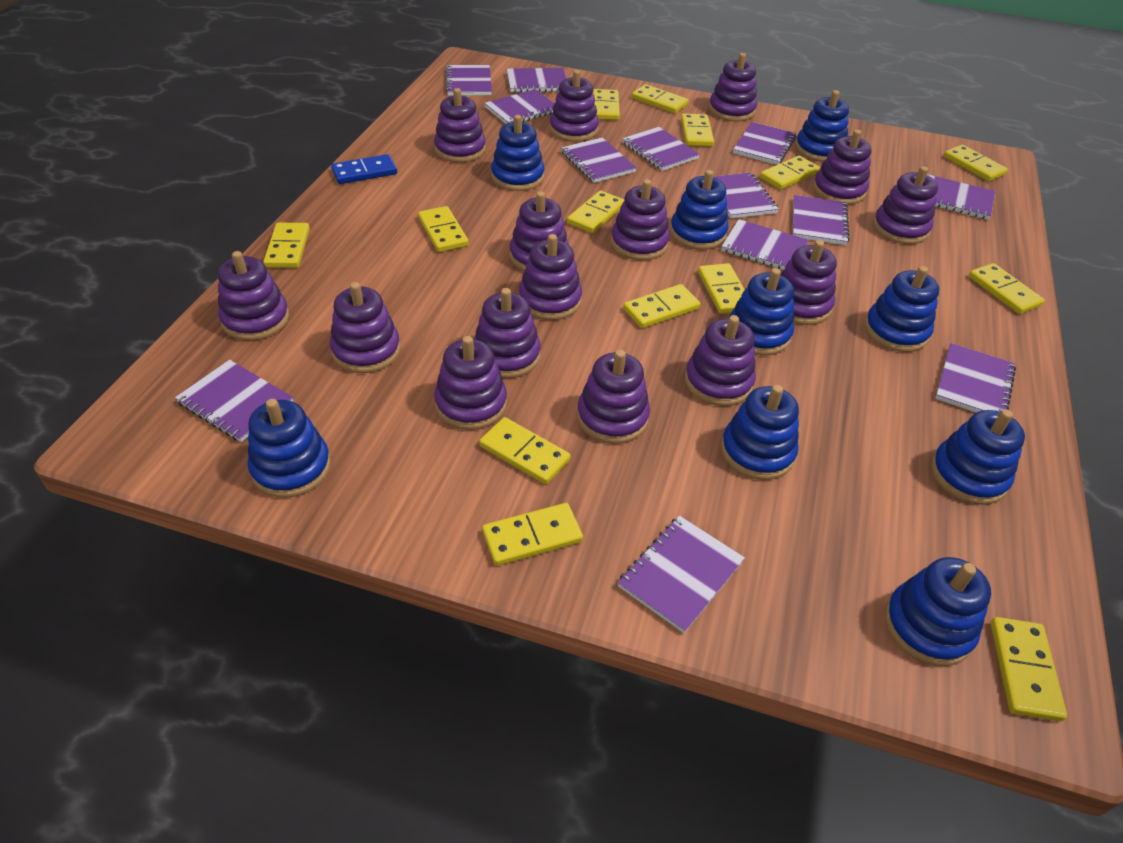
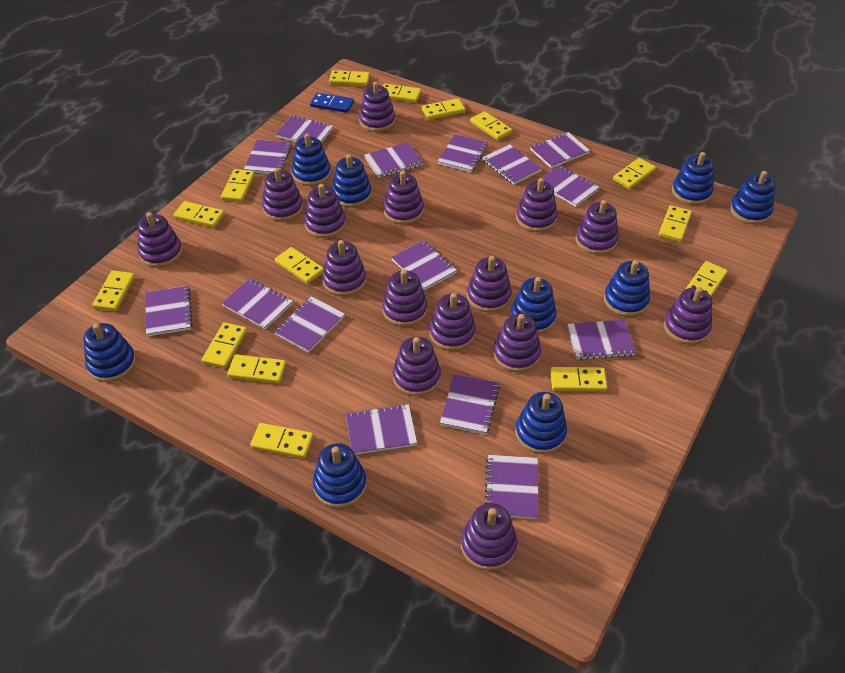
purple notebook: 13 -> 15
yellow domino: 14 -> 15

